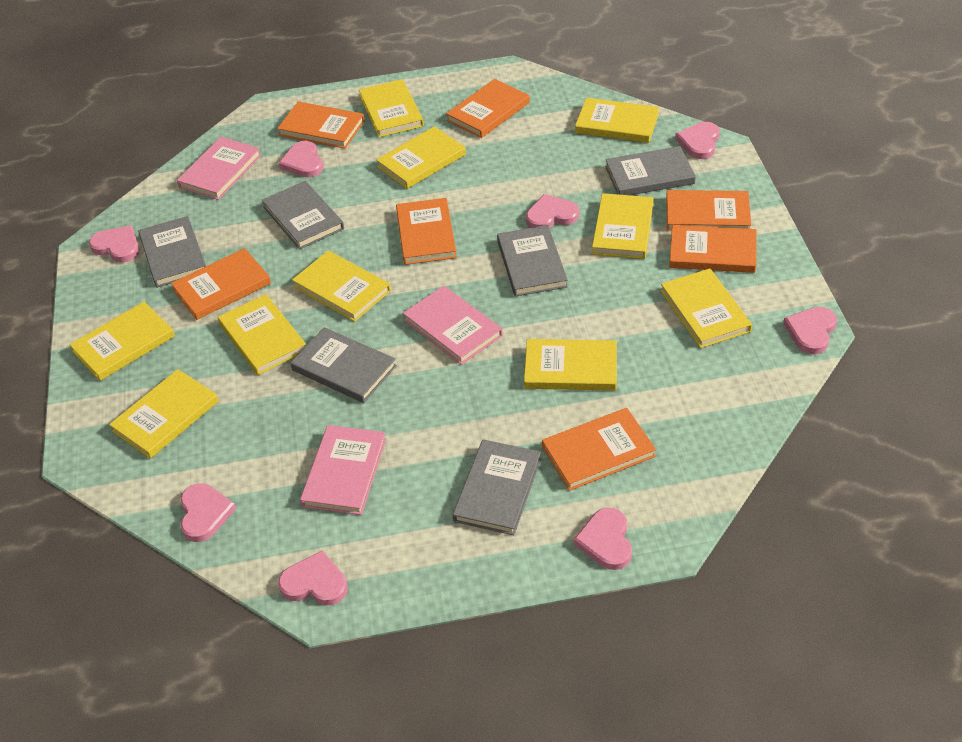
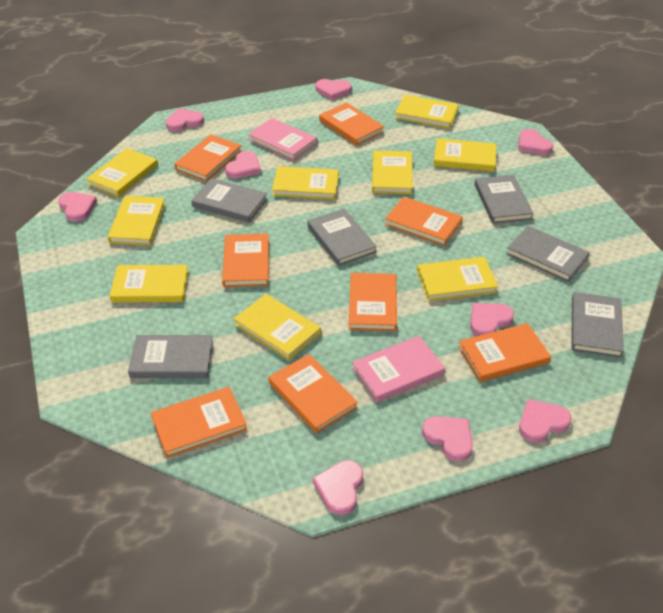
orange book: 7 -> 8
pink book: 3 -> 2
pink heart: 8 -> 9
yellow book: 10 -> 9

